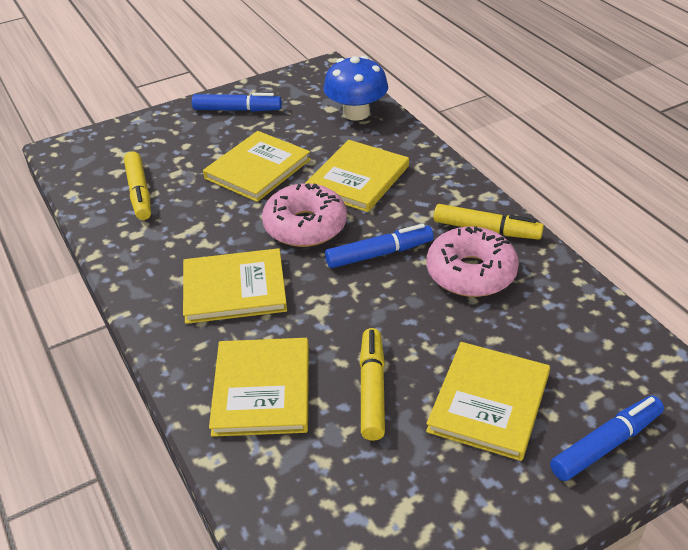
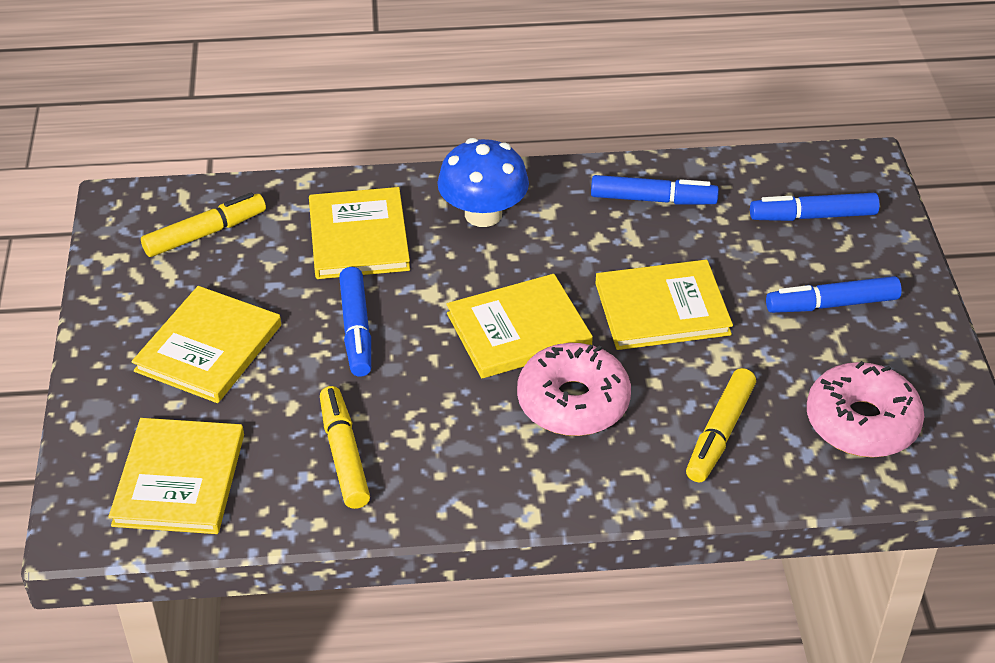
blue marker: 3 -> 4

